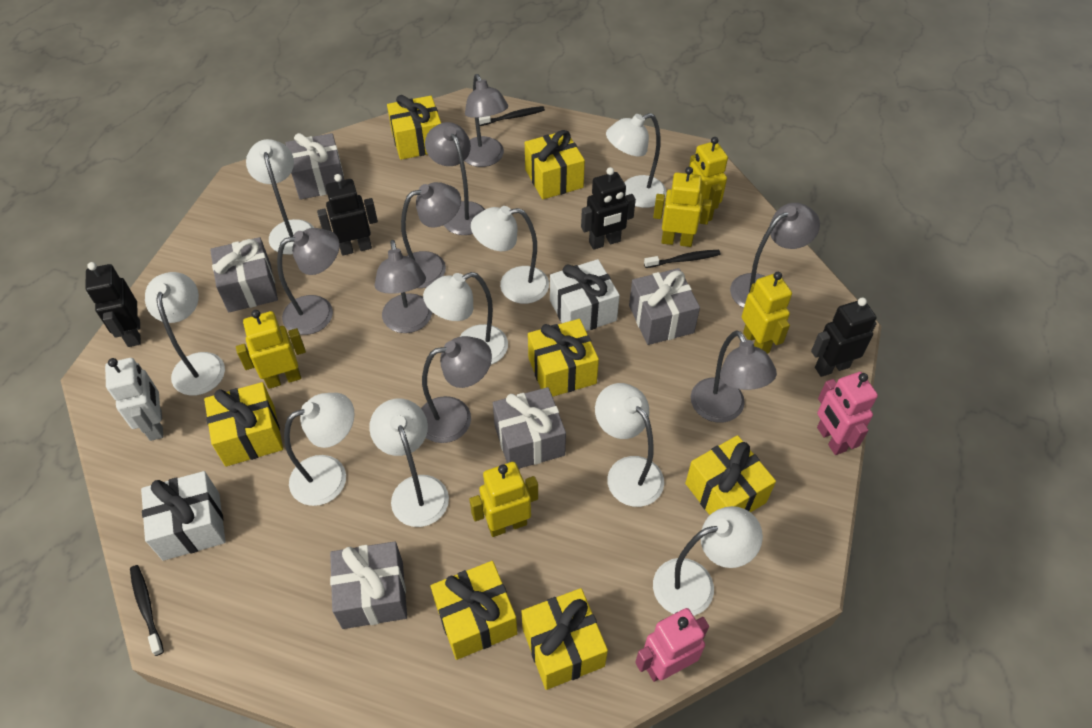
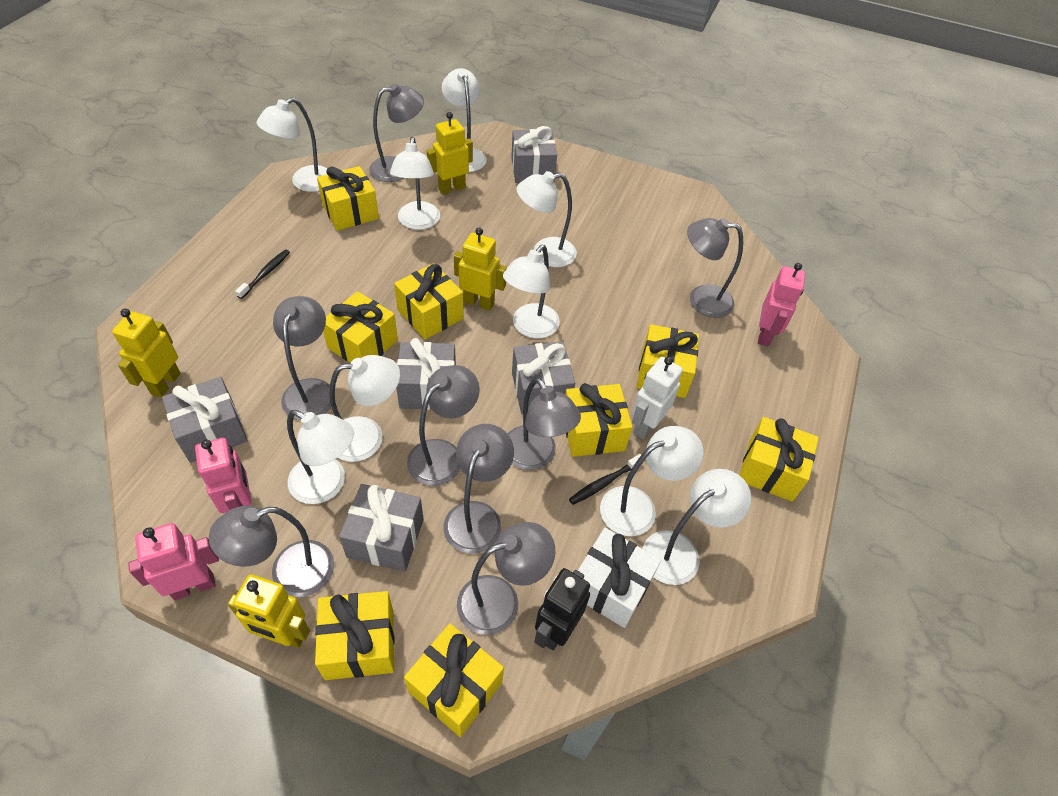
black robot: 4 -> 1
black toothbrush: 3 -> 2
pink robot: 2 -> 3
white gift: 2 -> 1
yellow gift: 7 -> 8
yellow robot: 5 -> 4

